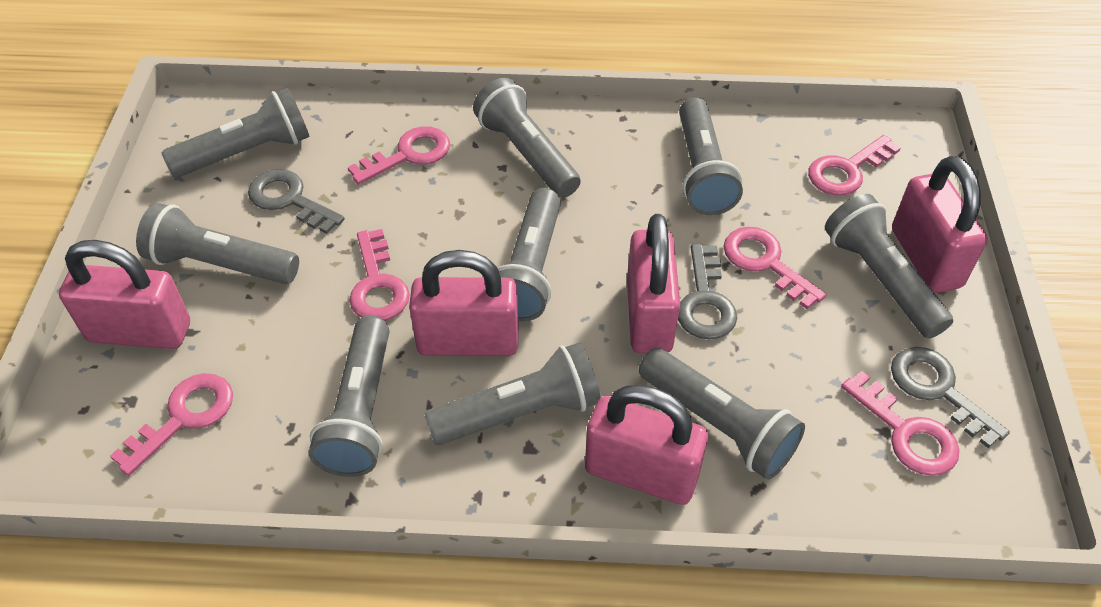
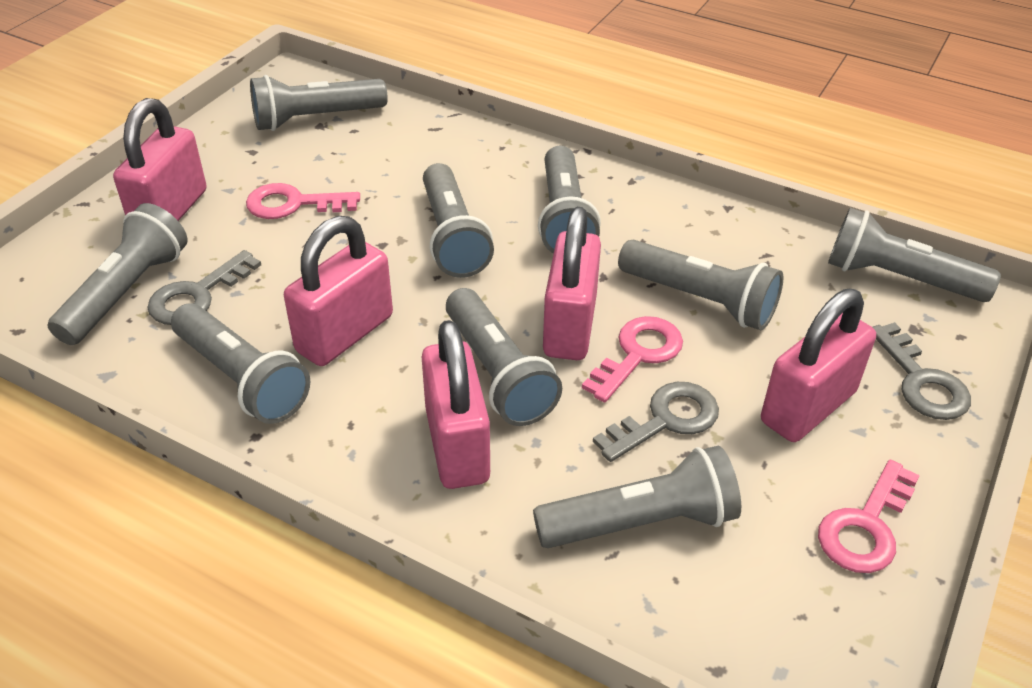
pink key: 6 -> 3

